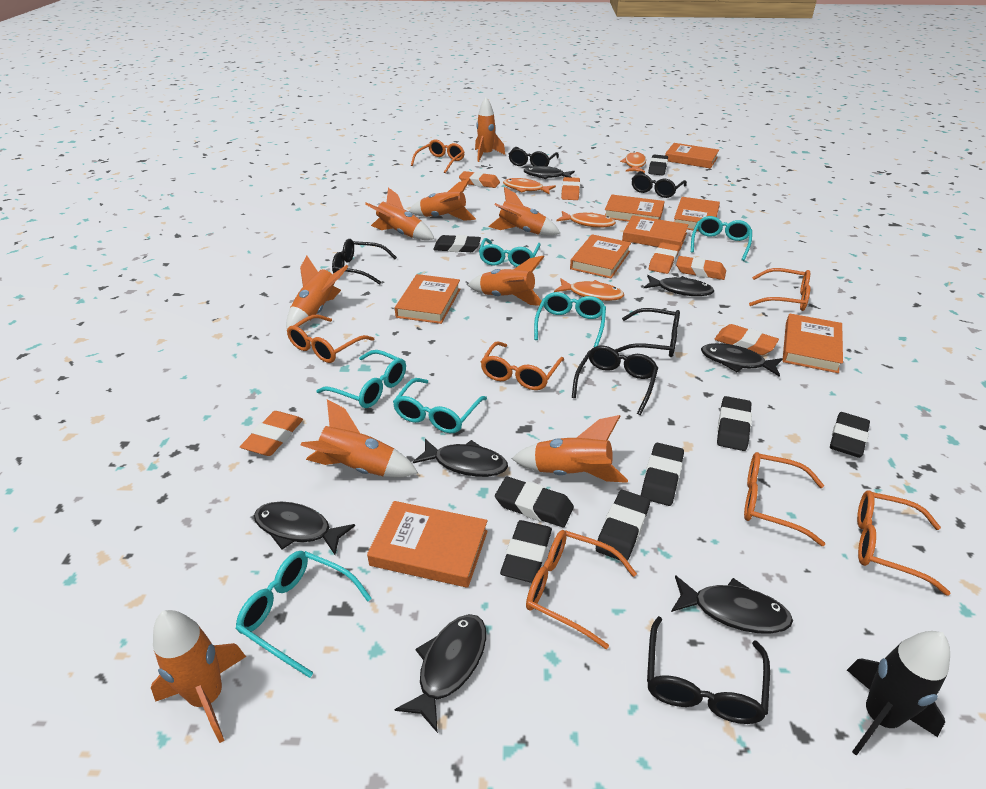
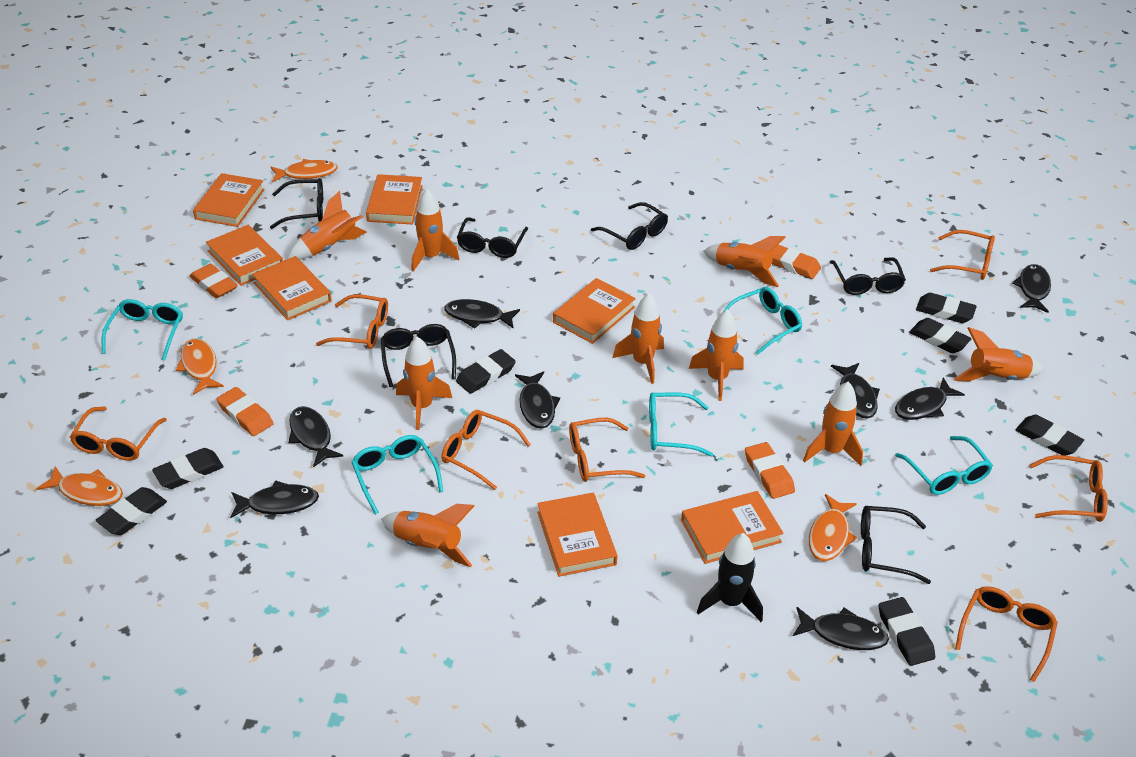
black eraser: 8 -> 7
black fish: 7 -> 8
orange book: 8 -> 7
orange eraser: 6 -> 4
turquoise glasses: 6 -> 5

